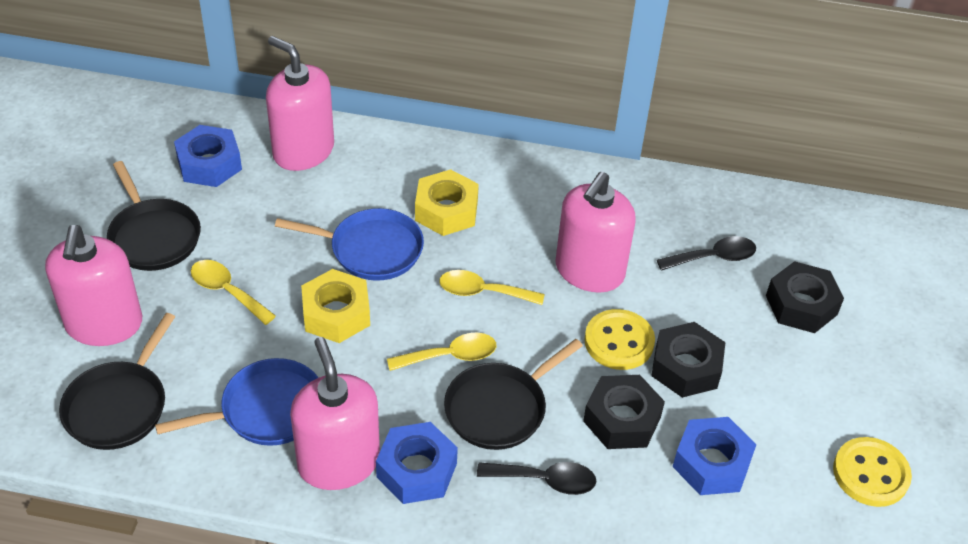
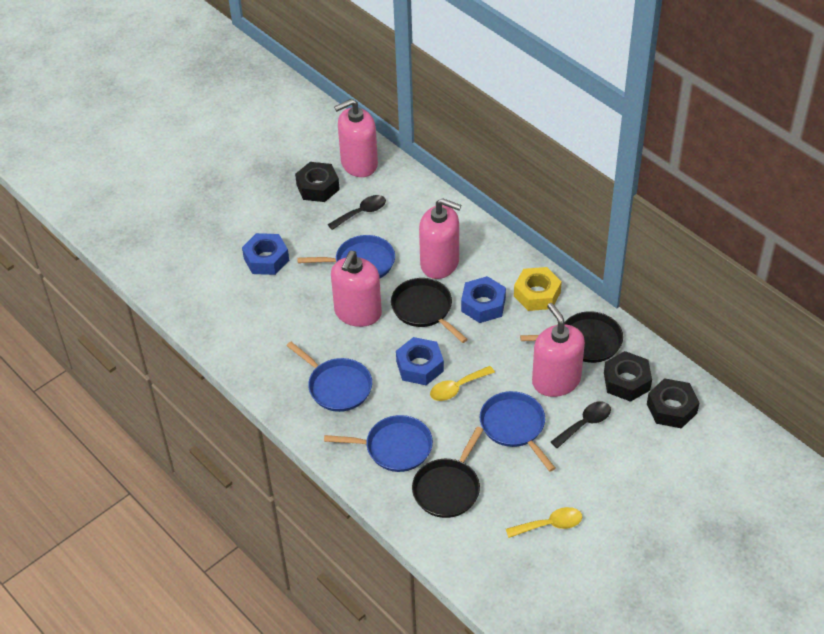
blue pan: 2 -> 4
yellow button: 2 -> 0
yellow nut: 2 -> 1
yellow spoon: 3 -> 2

